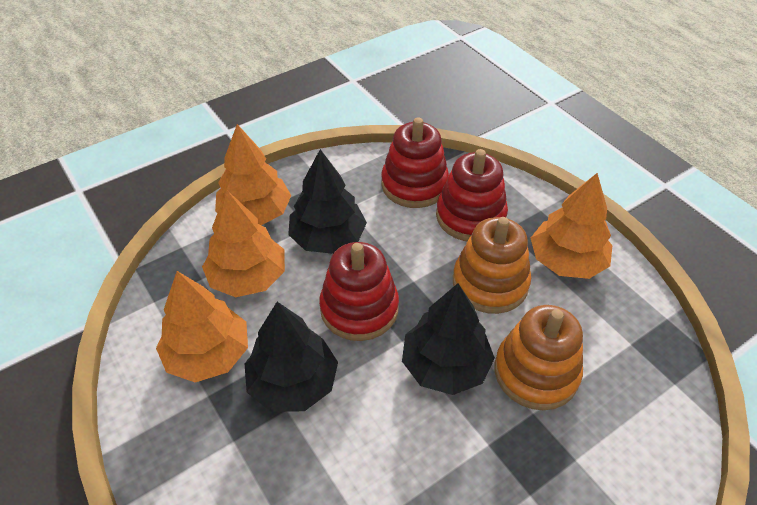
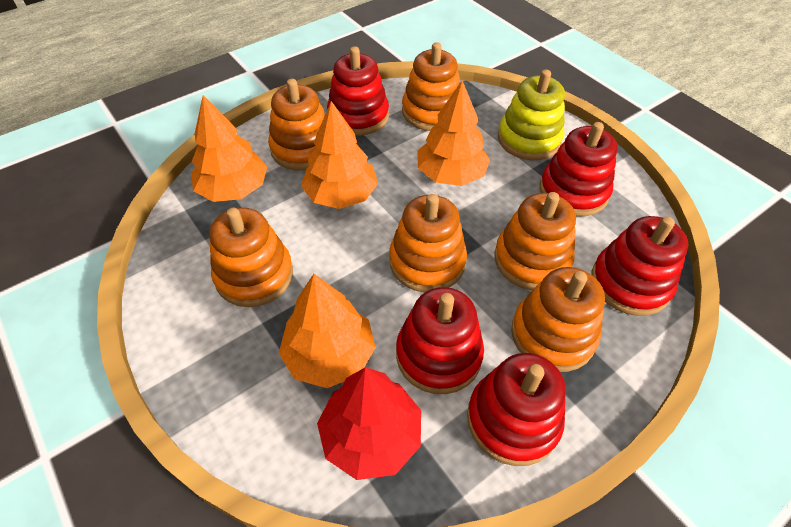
black tree: 3 -> 0
orange stacking toy: 2 -> 6
red stacking toy: 3 -> 5
red tree: 0 -> 1
yellow stacking toy: 0 -> 1

